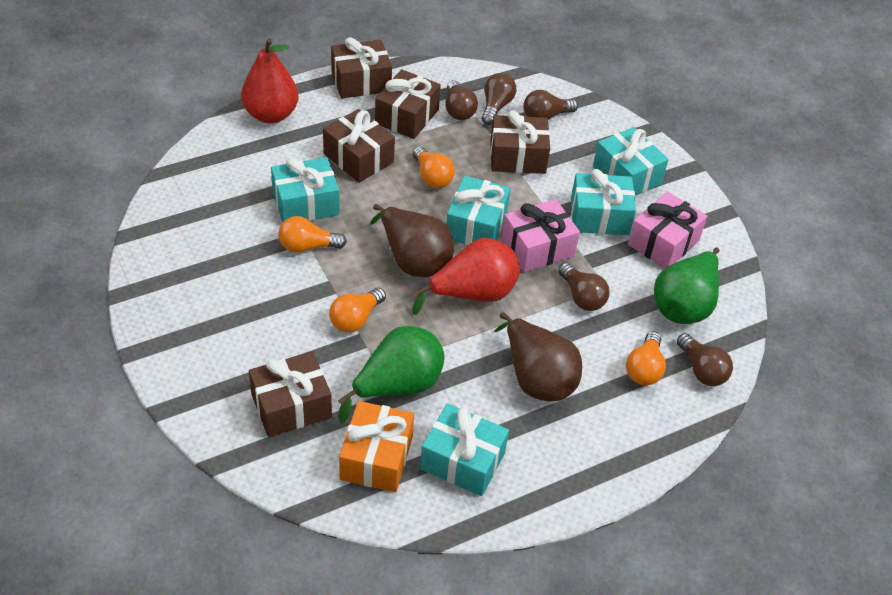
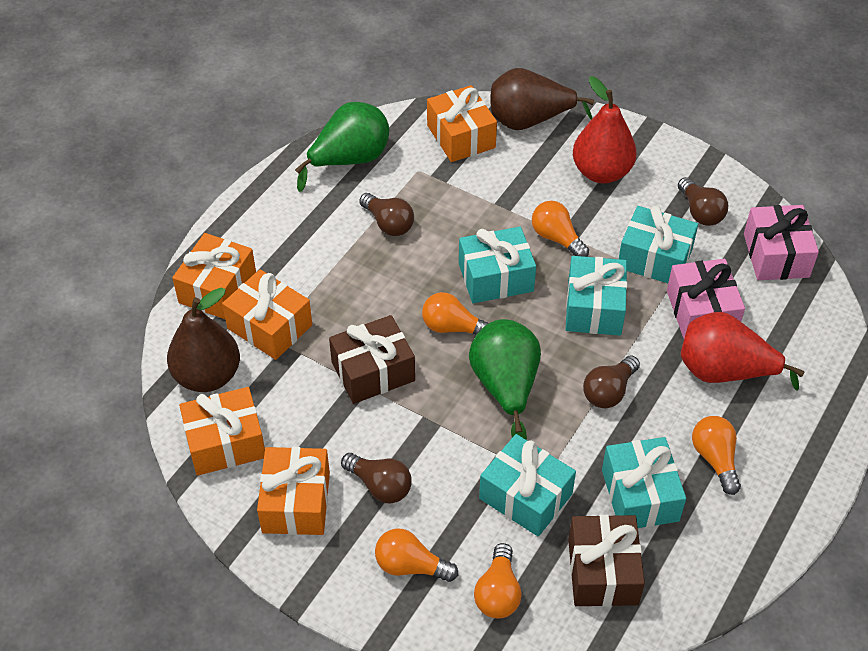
brown gift: 5 -> 2
brown light bulb: 5 -> 4
orange gift: 1 -> 5
orange light bulb: 4 -> 5

